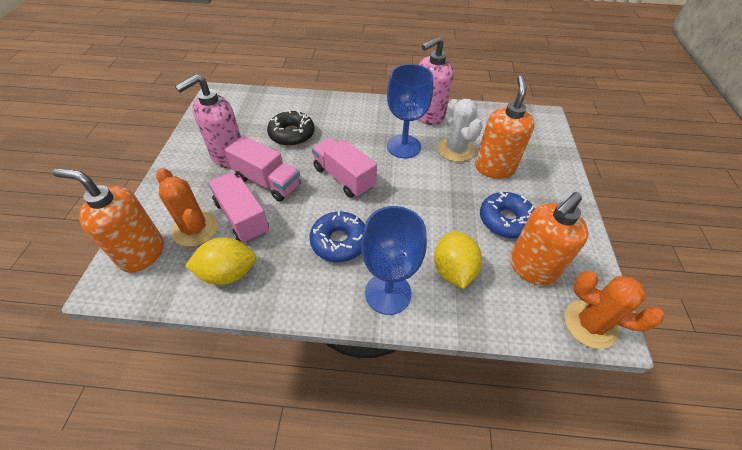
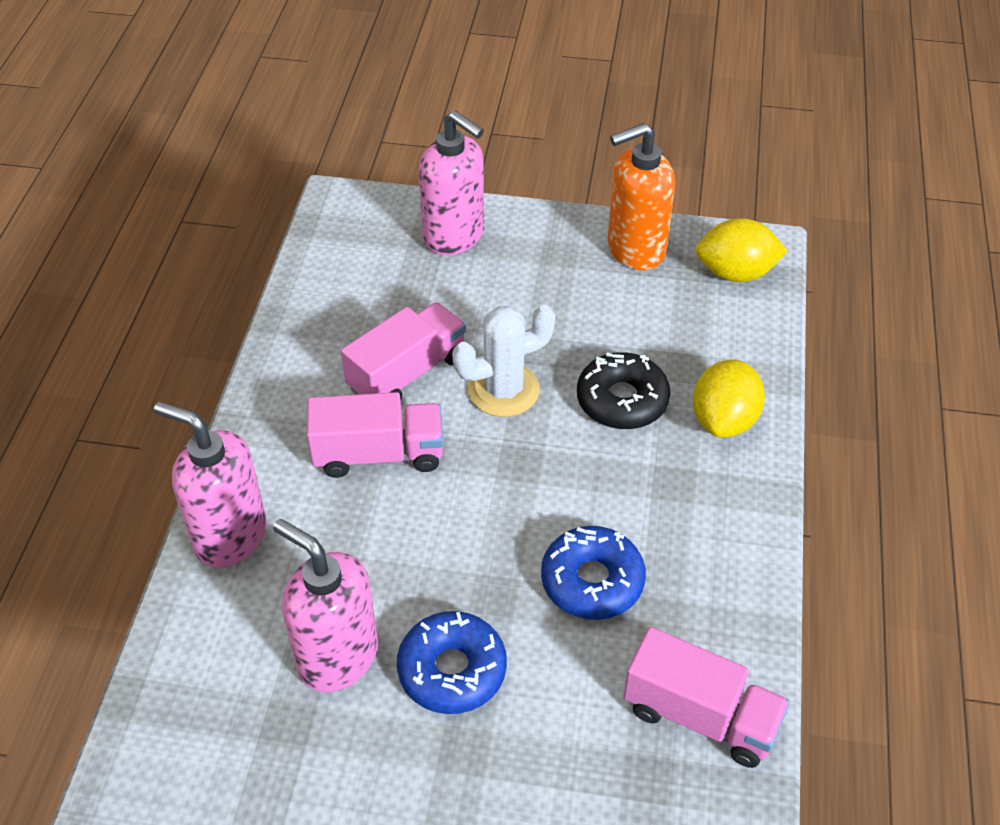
blue goblet: 2 -> 0
orange cactus: 2 -> 0
orange soap dispenser: 3 -> 1
pink soap dispenser: 2 -> 3

